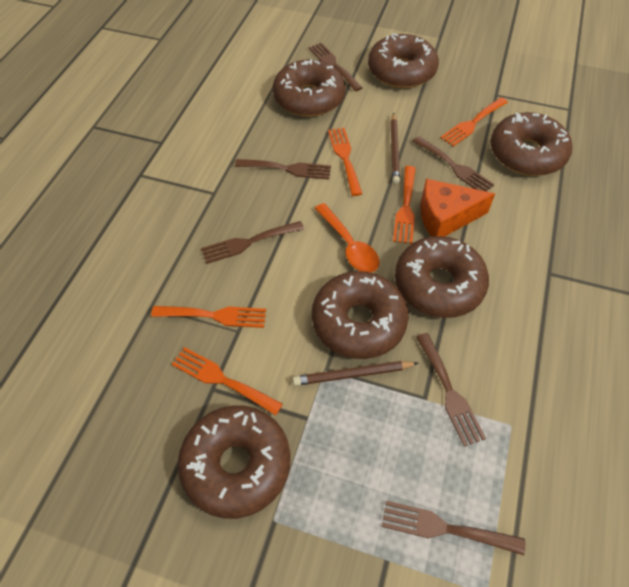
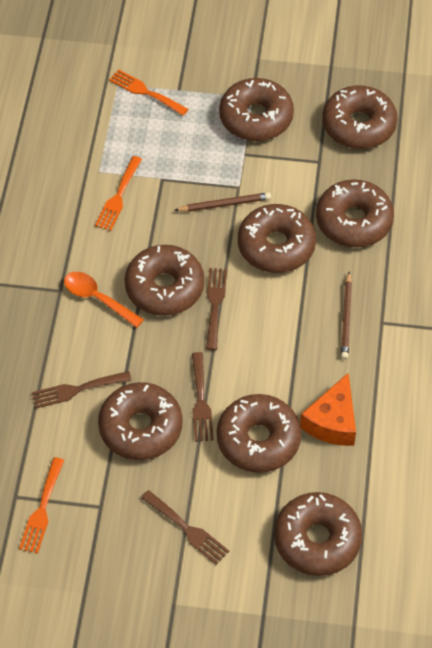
brown donut: 6 -> 8
brown fork: 6 -> 4
orange fork: 5 -> 3

